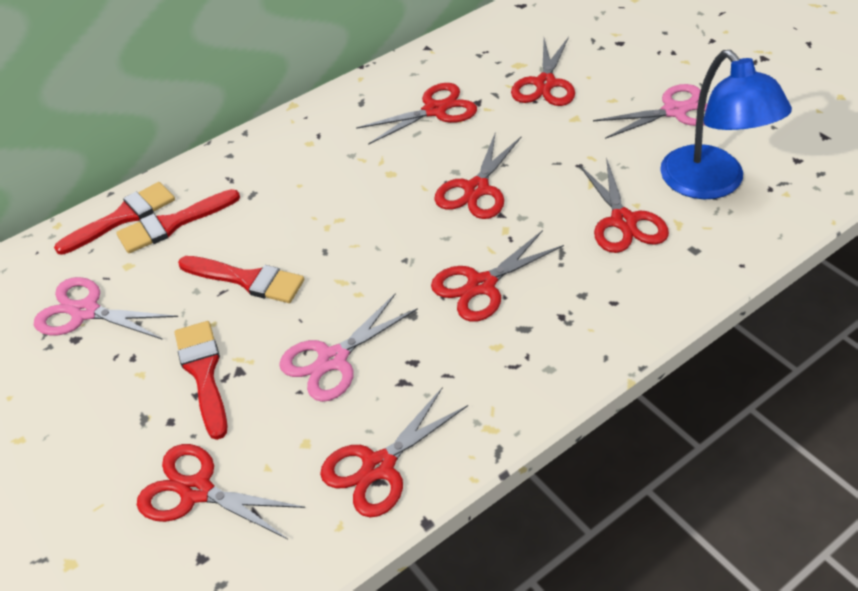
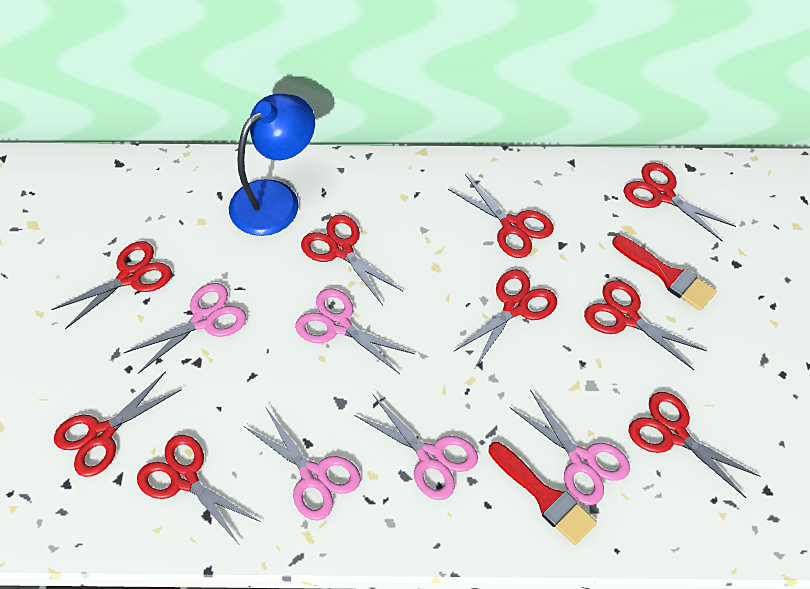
pink scissors: 3 -> 5
red brush: 4 -> 2
red scissors: 7 -> 9

